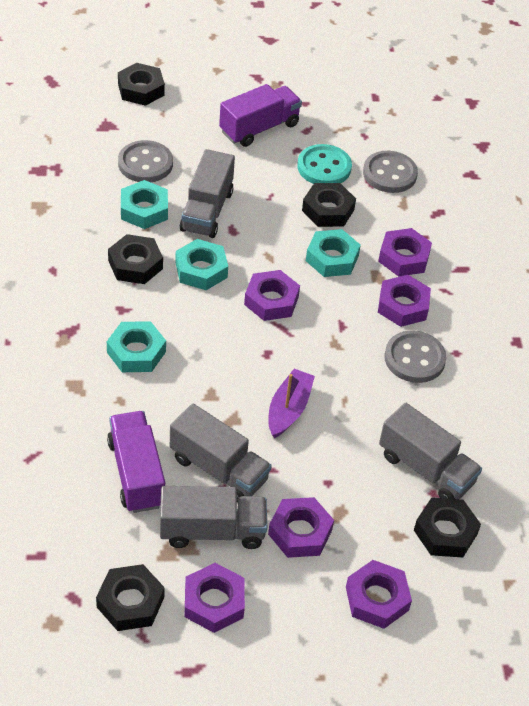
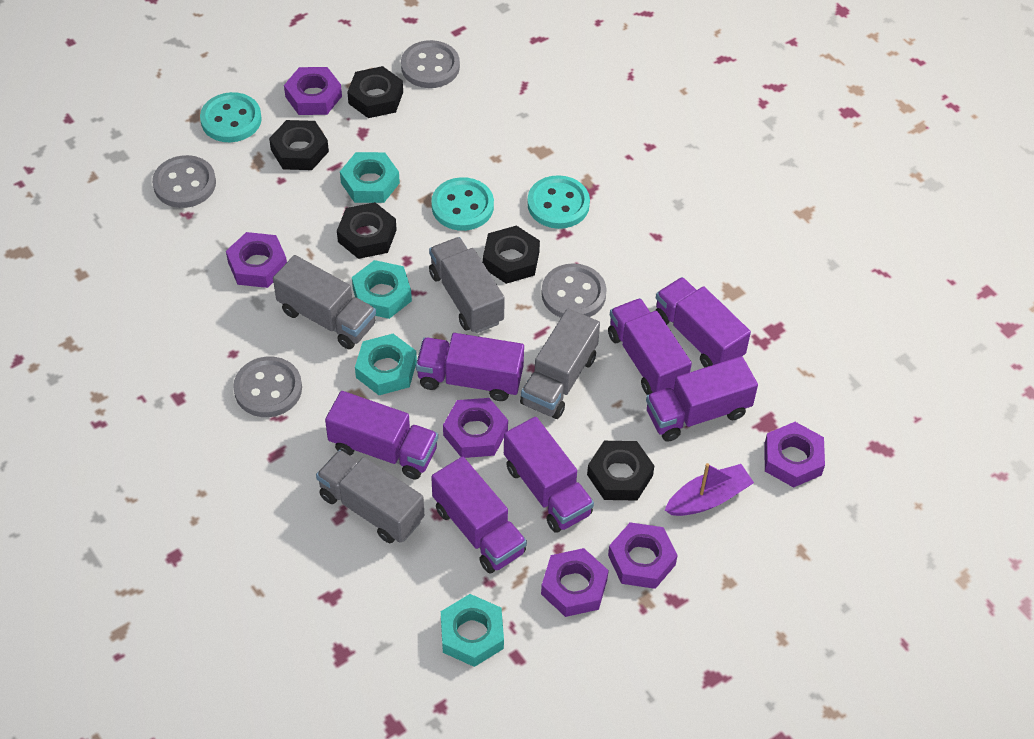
grey button: 3 -> 4
purple truck: 2 -> 7
turquoise button: 1 -> 3

